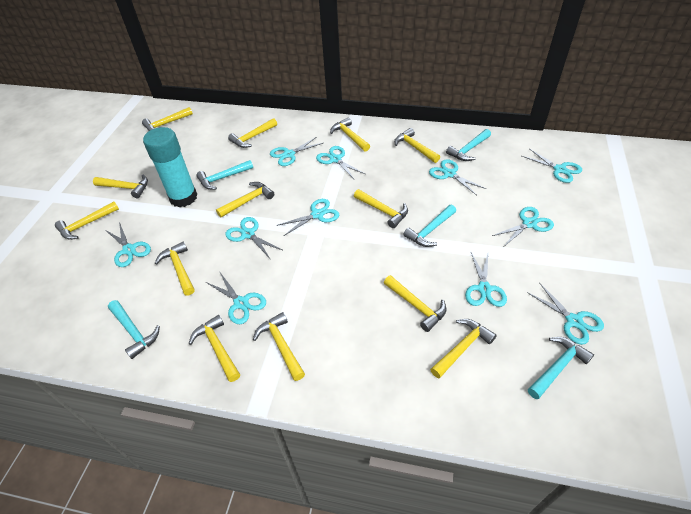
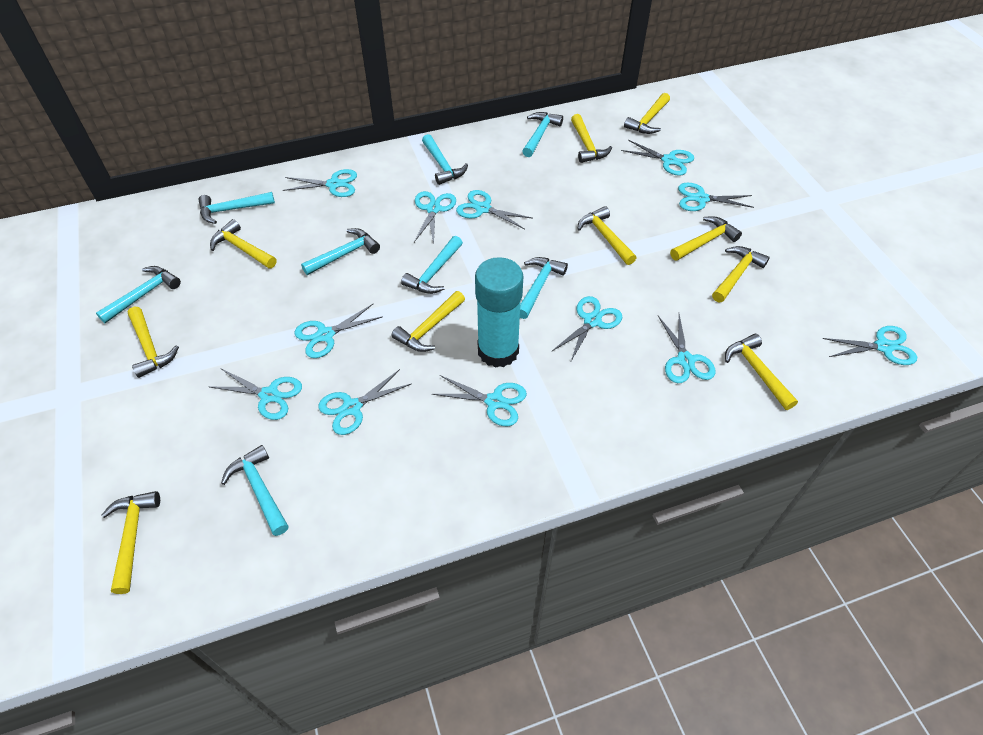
turquoise hammer: 5 -> 8
turquoise scissors: 11 -> 12
yellow hammer: 13 -> 10

